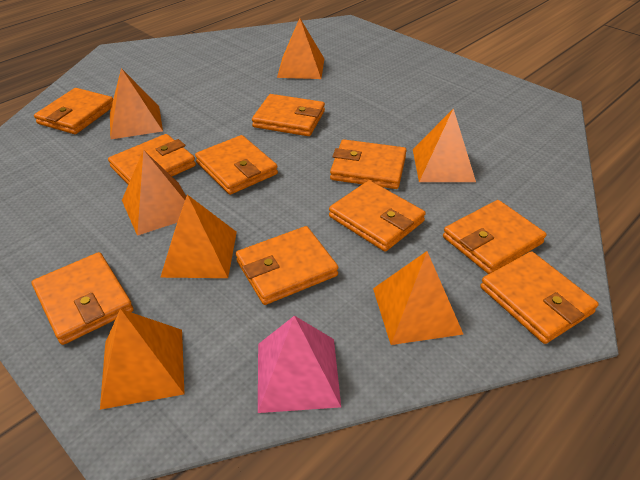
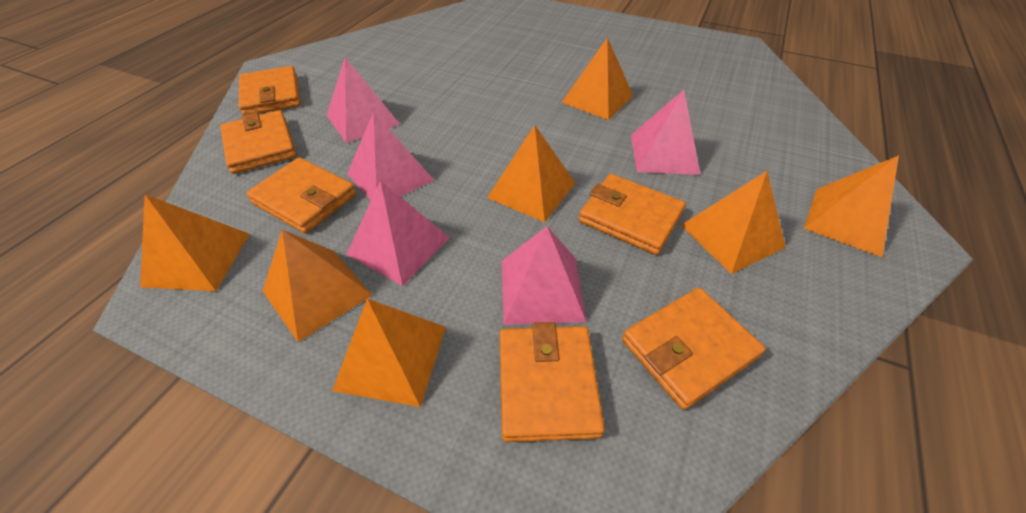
orange wallet: 10 -> 6
pink pyramid: 1 -> 5

